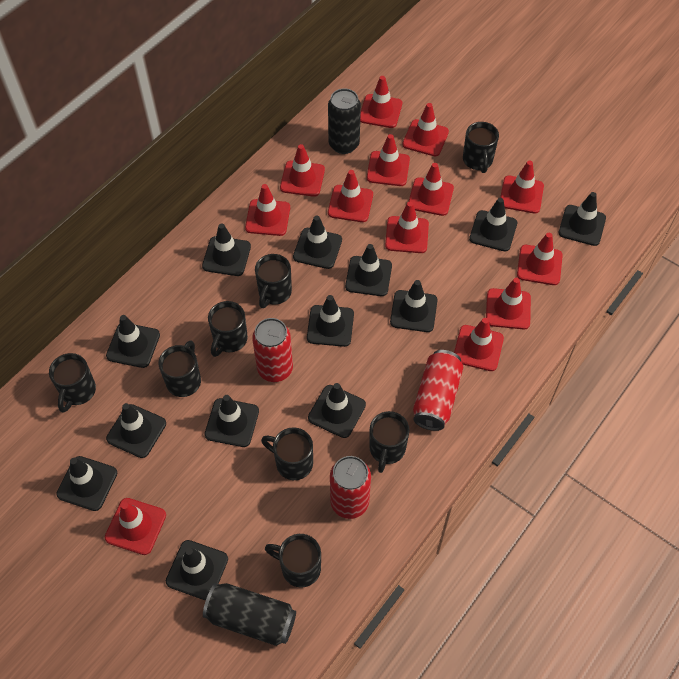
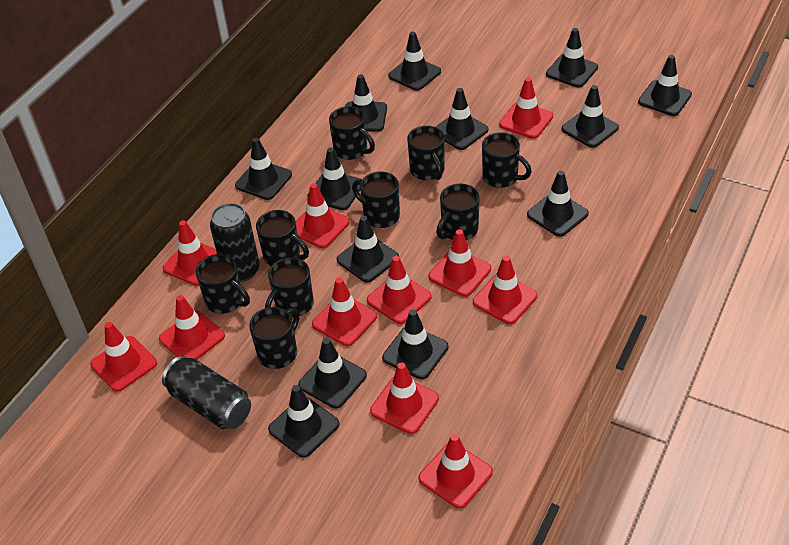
black mug: 8 -> 9
red can: 3 -> 0
red traffic cone: 13 -> 11

